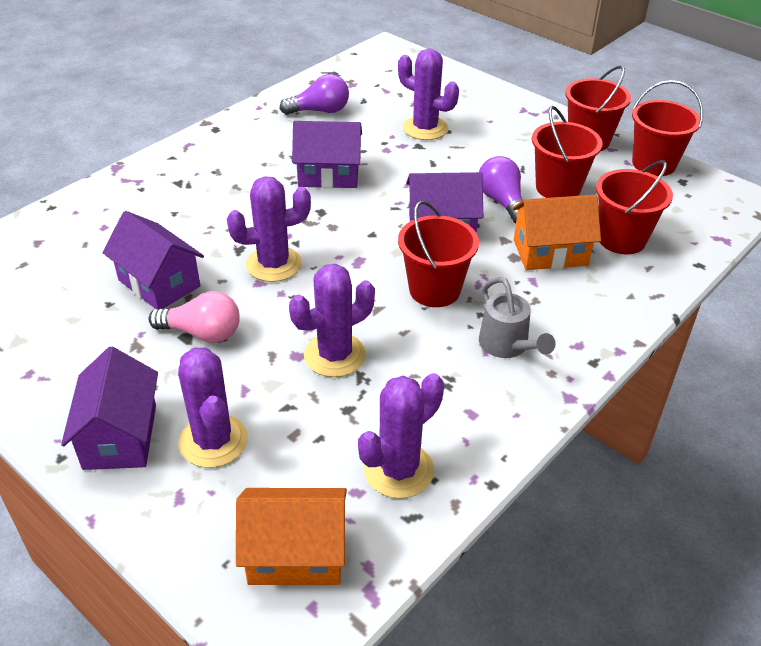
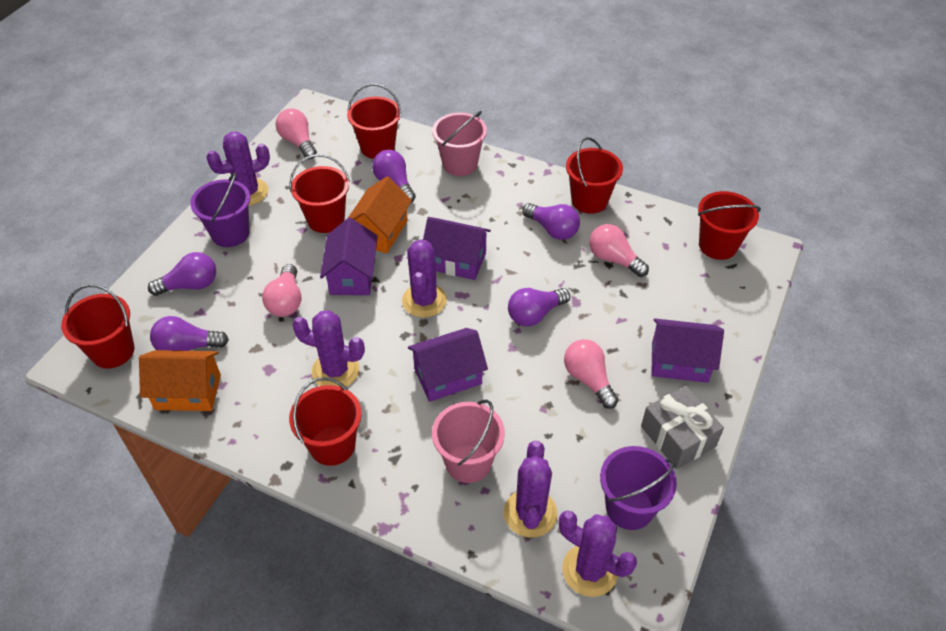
grey gift: 0 -> 1
grey watering can: 1 -> 0
pink bucket: 0 -> 2
pink light bulb: 1 -> 4
purple bucket: 0 -> 2
purple light bulb: 2 -> 5
red bucket: 5 -> 6

